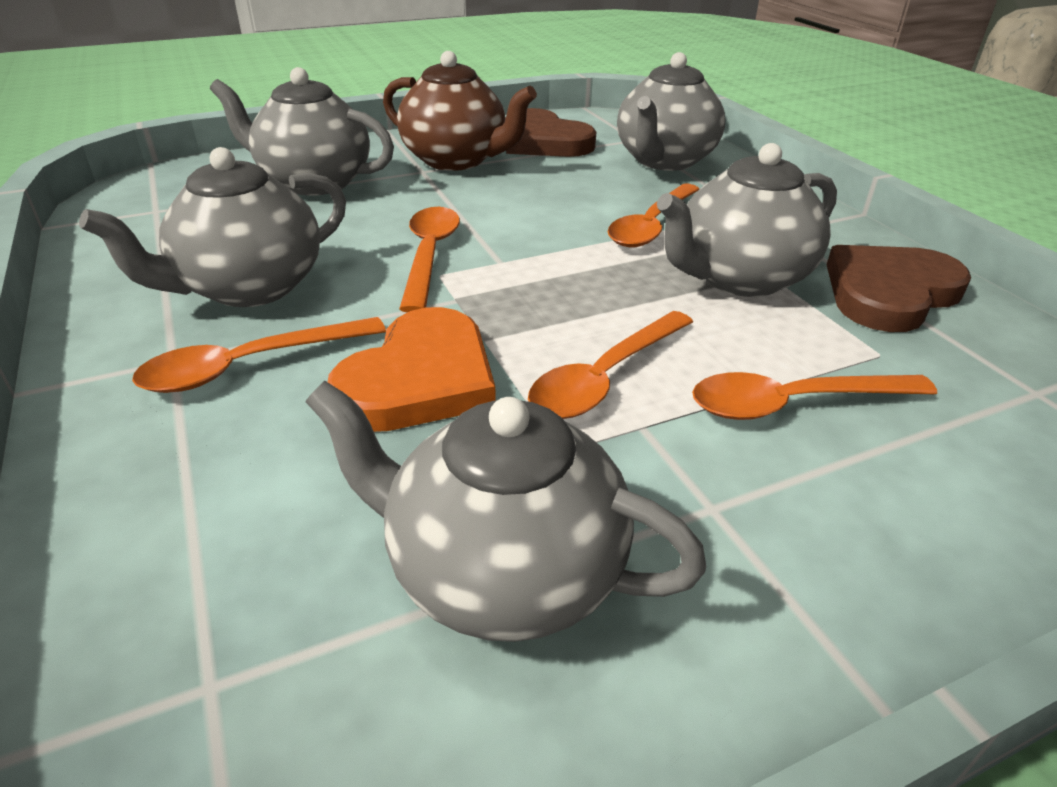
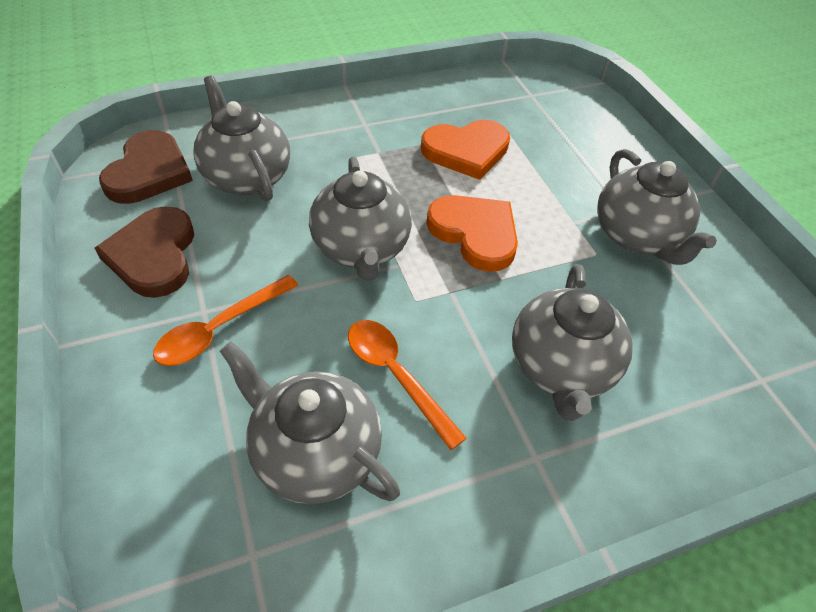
brown teapot: 1 -> 0
orange heart: 1 -> 2
orange spoon: 5 -> 2

